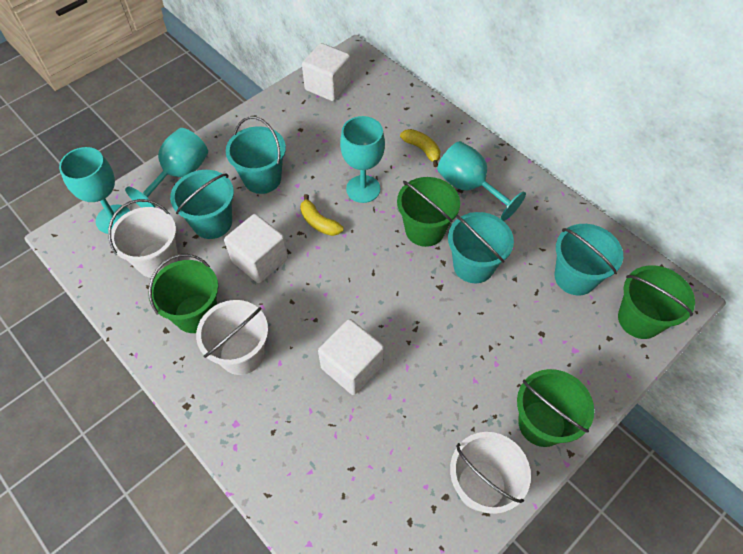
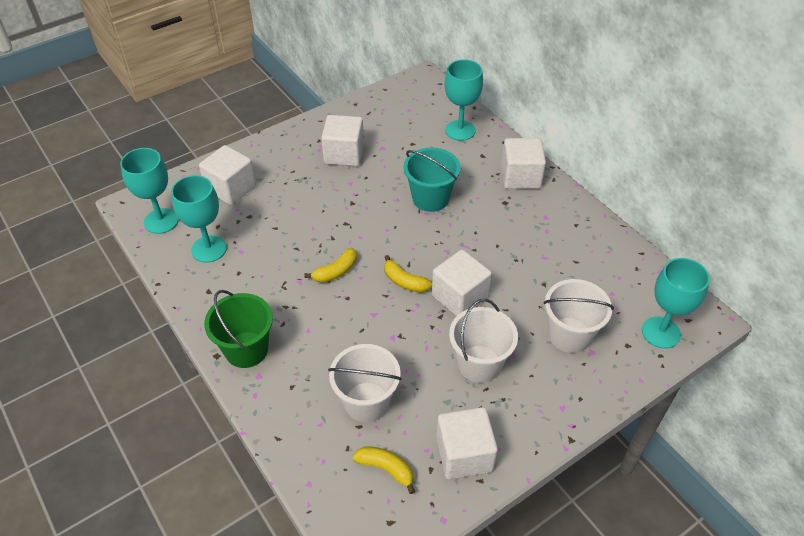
green bucket: 4 -> 1
turquoise bucket: 4 -> 1
white cube: 3 -> 5
yellow banana: 2 -> 3

